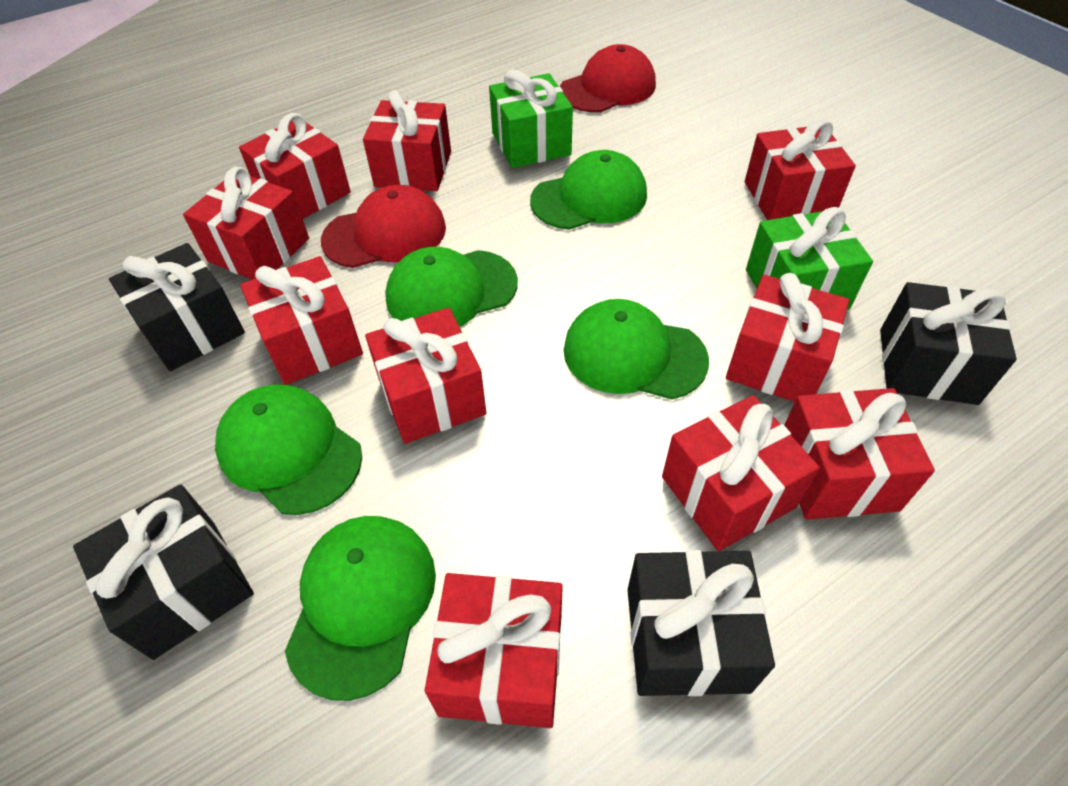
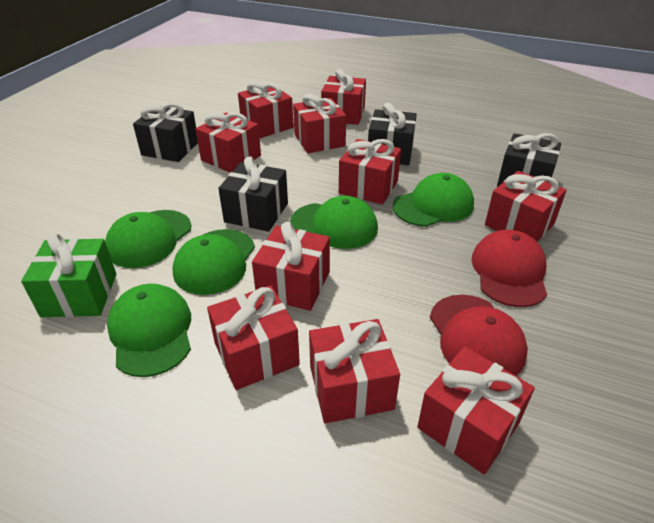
green gift: 2 -> 1

